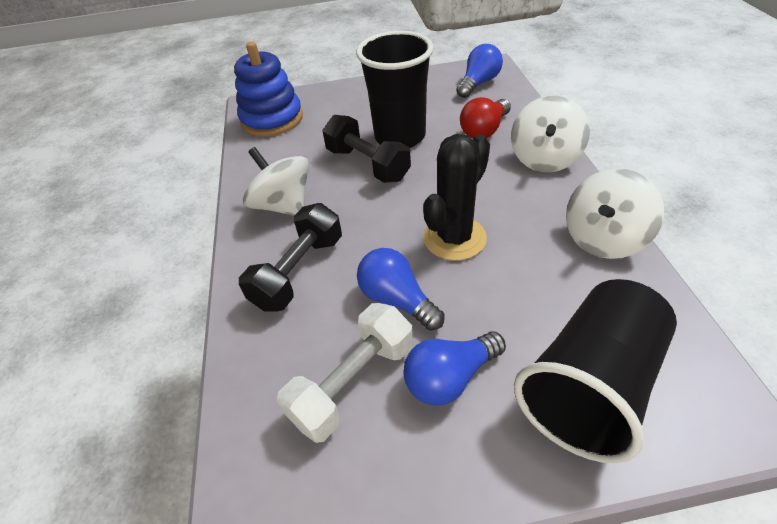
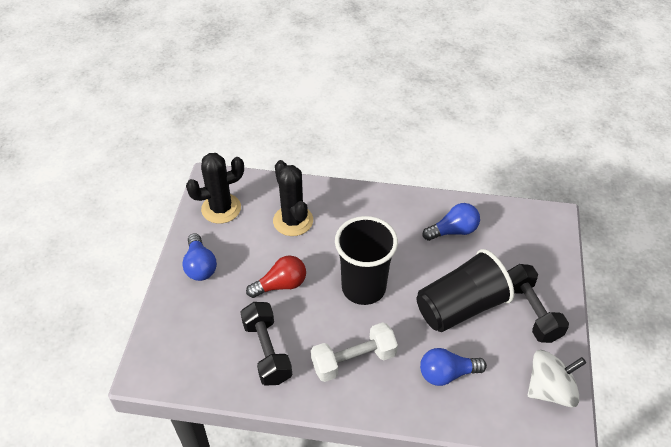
black cactus: 1 -> 2
blue stacking toy: 1 -> 0
white spinning top: 3 -> 1

